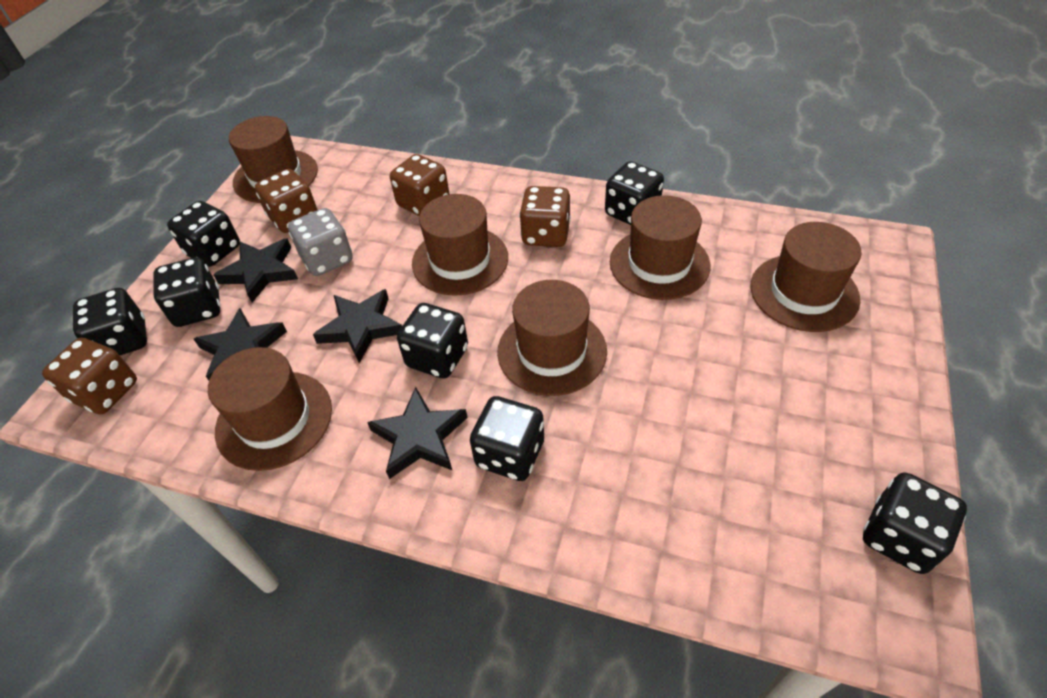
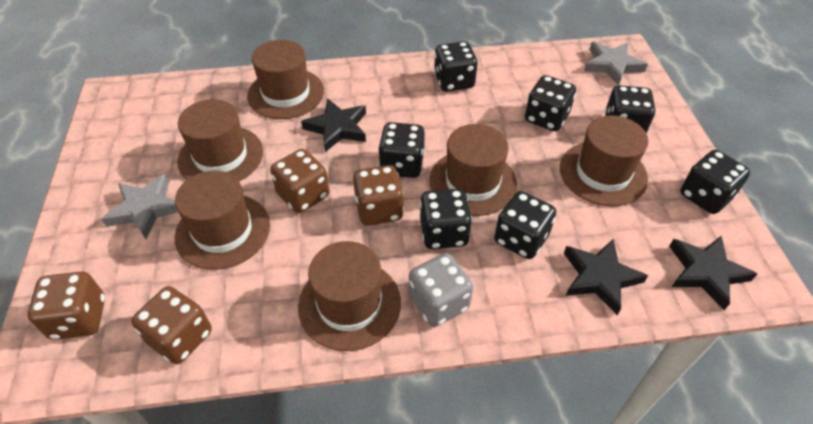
black star: 4 -> 3
grey star: 0 -> 2

